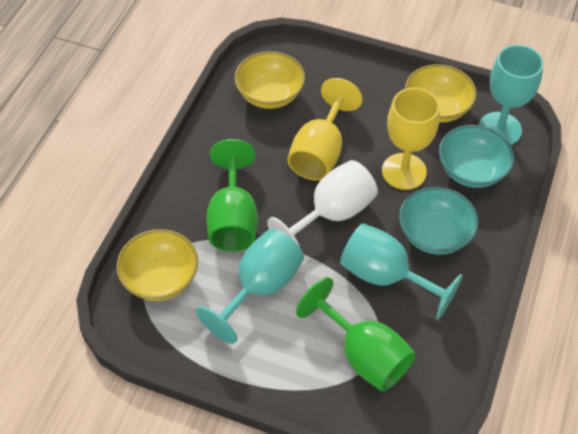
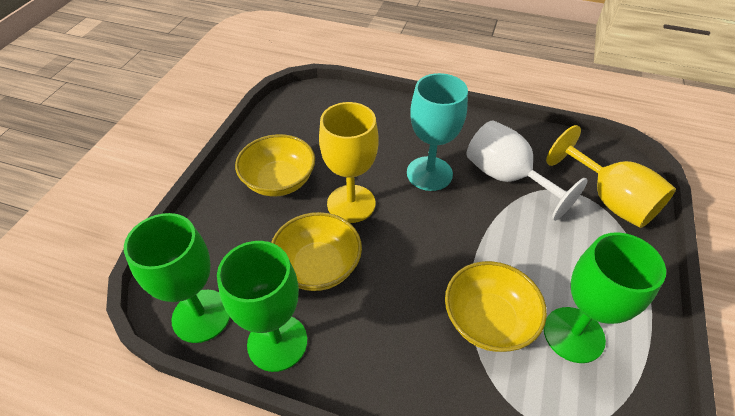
green goblet: 2 -> 3
turquoise bowl: 2 -> 0
turquoise goblet: 3 -> 1

